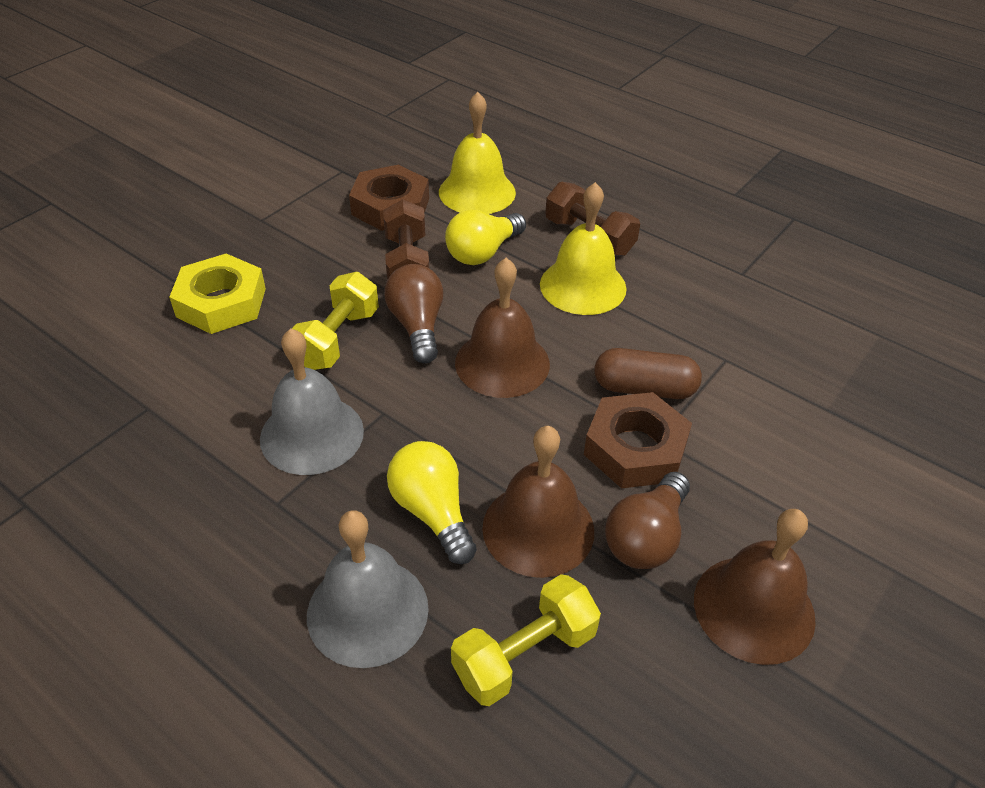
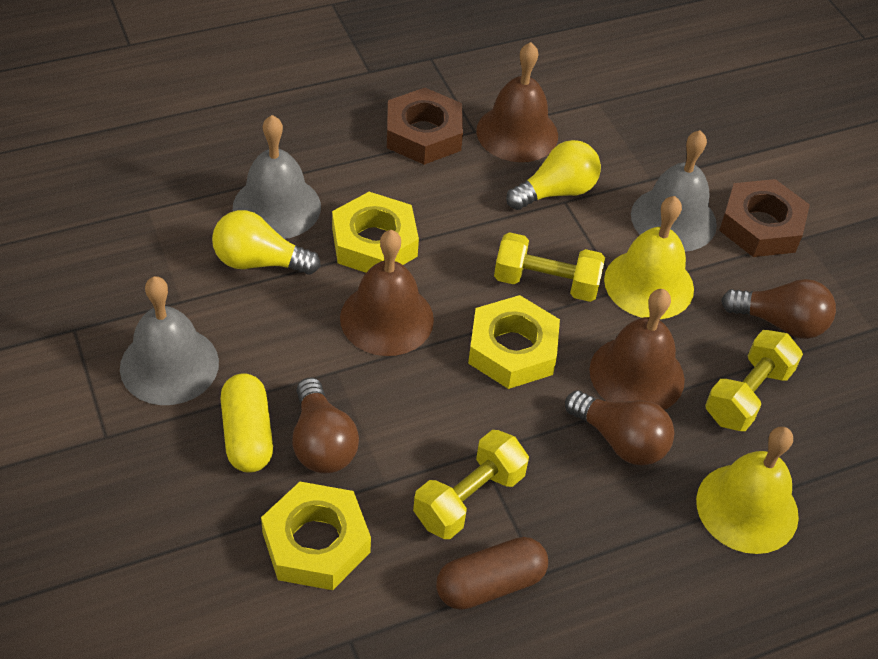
brown dumbbell: 2 -> 0
brown light bulb: 2 -> 3
grey bell: 2 -> 3
yellow capsule: 0 -> 1
yellow dumbbell: 2 -> 3
yellow nut: 1 -> 3

